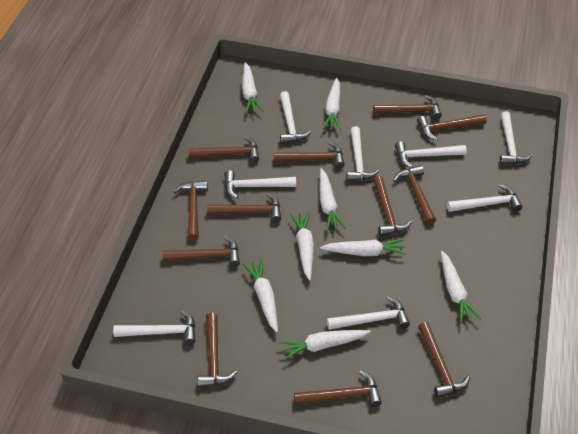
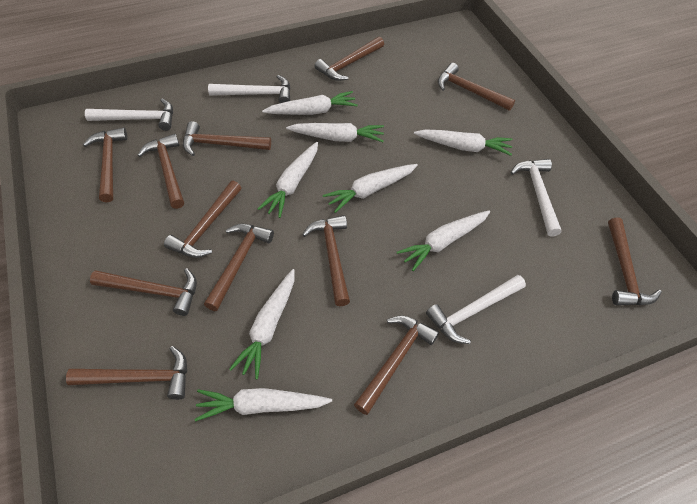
white hammer: 8 -> 4

